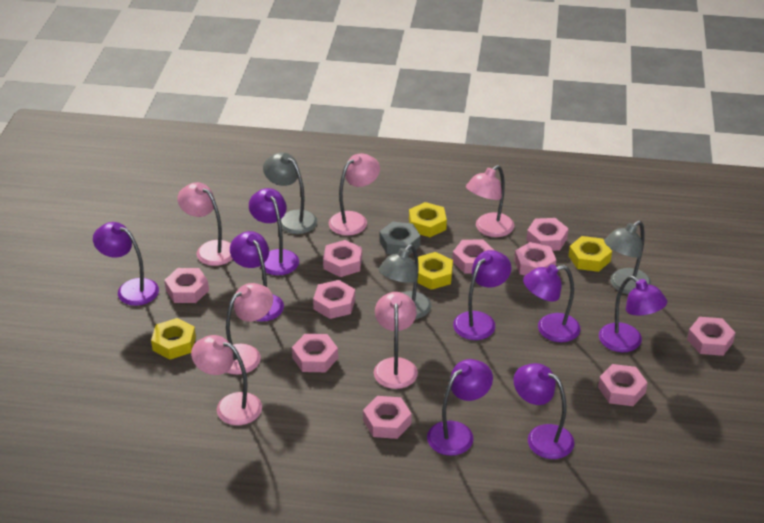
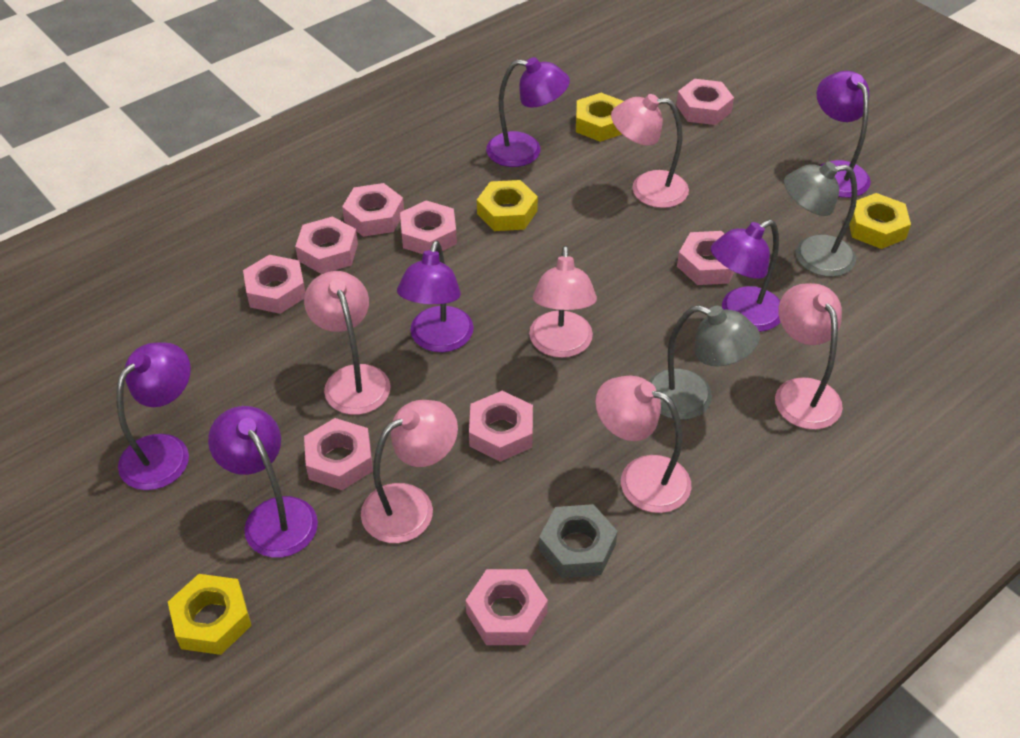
grey lamp: 3 -> 2
pink nut: 10 -> 9
purple lamp: 8 -> 6

